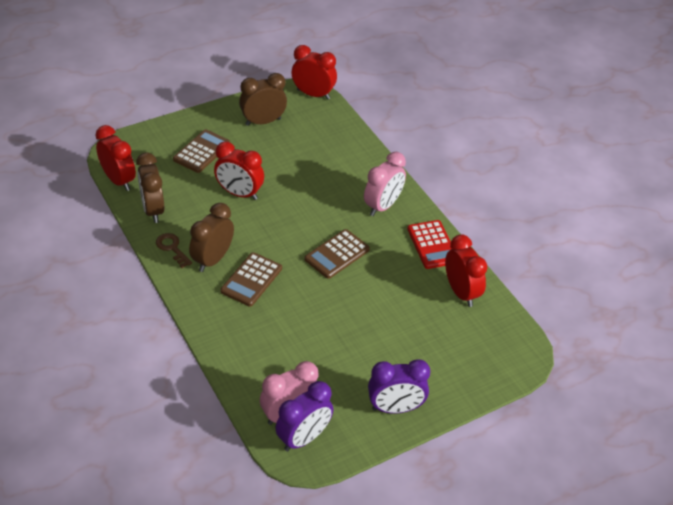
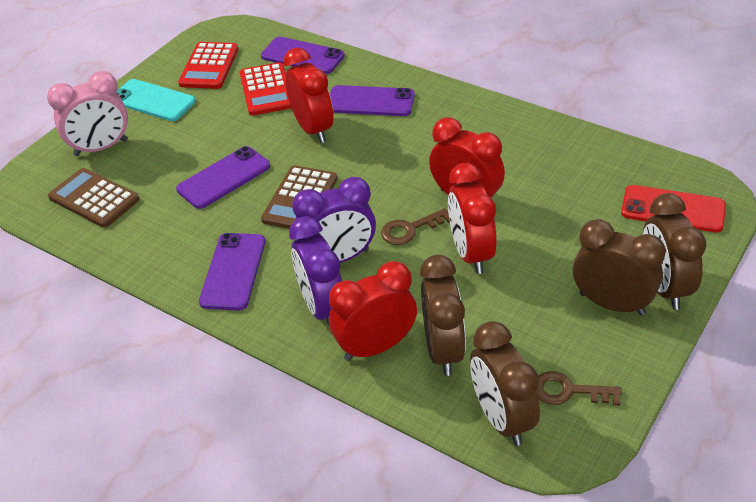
brown calculator: 3 -> 2
brown clock: 3 -> 4
brown key: 1 -> 2
pink clock: 2 -> 1
purple phone: 0 -> 4
red calculator: 1 -> 2
red phone: 0 -> 1
turquoise phone: 0 -> 1

